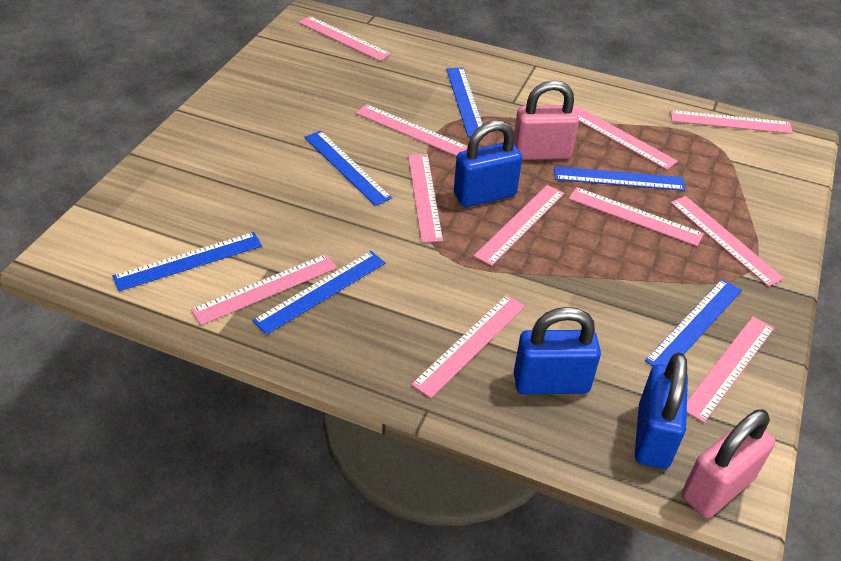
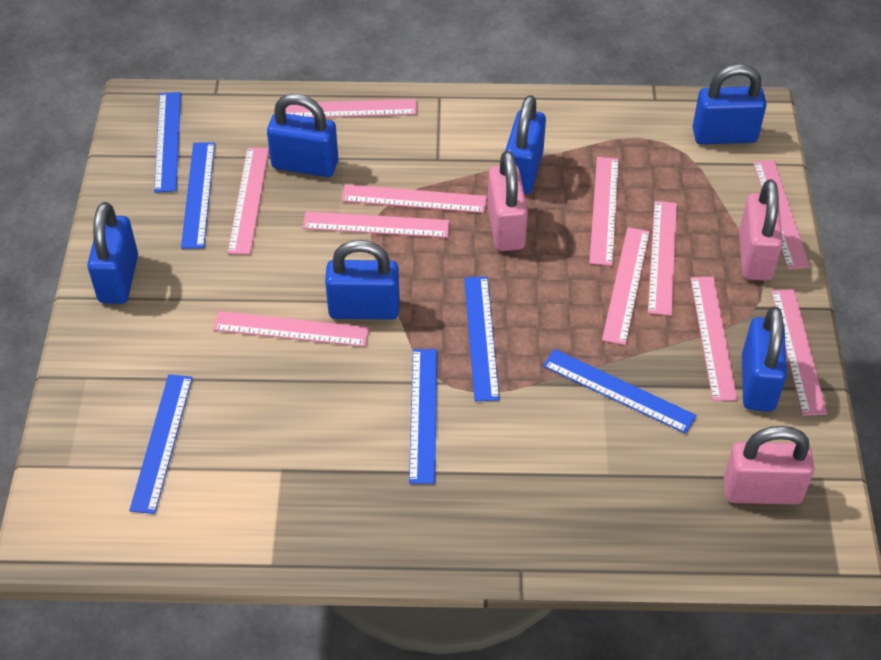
blue padlock: 3 -> 6
pink padlock: 2 -> 3

